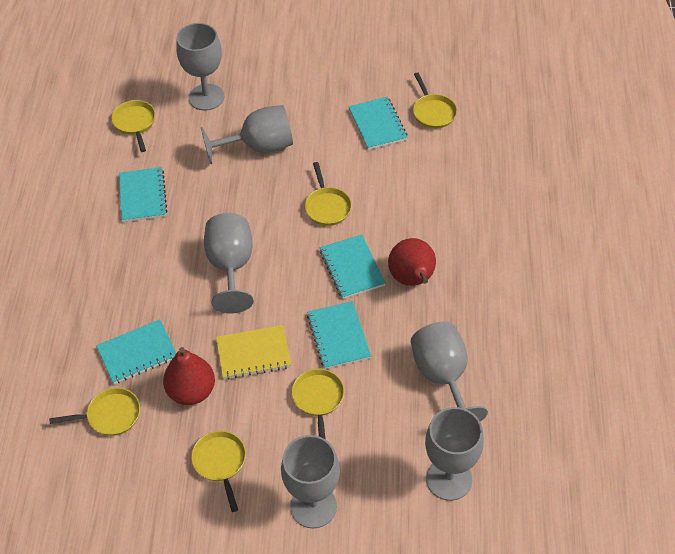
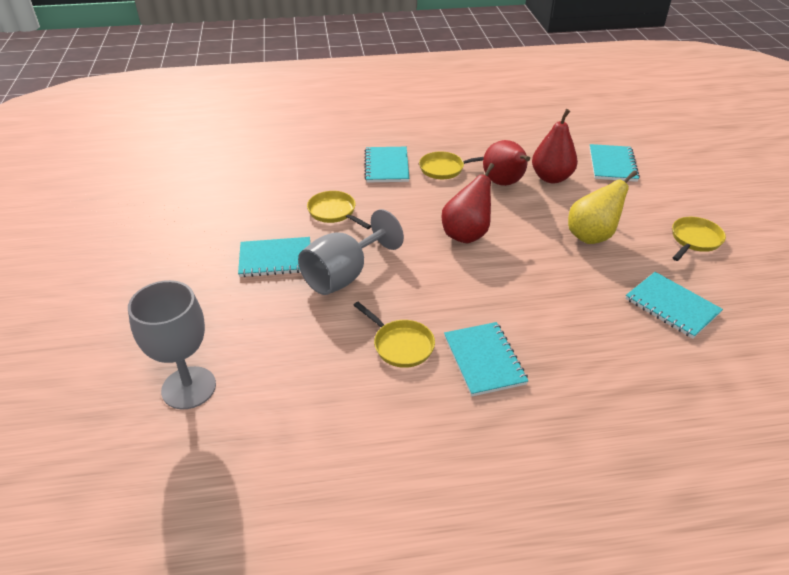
grey goblet: 6 -> 2
red pear: 2 -> 3
yellow notebook: 1 -> 0
yellow pan: 6 -> 4
yellow pear: 0 -> 1

